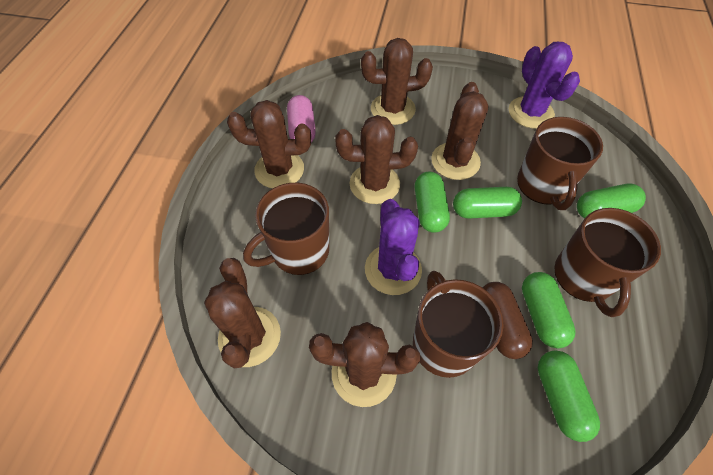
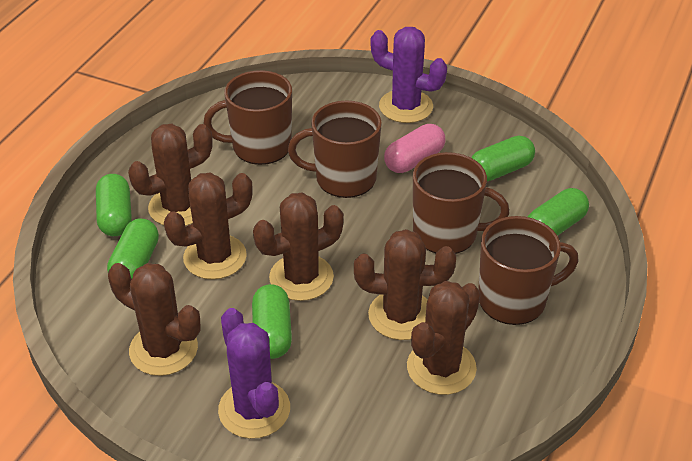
brown capsule: 1 -> 0

